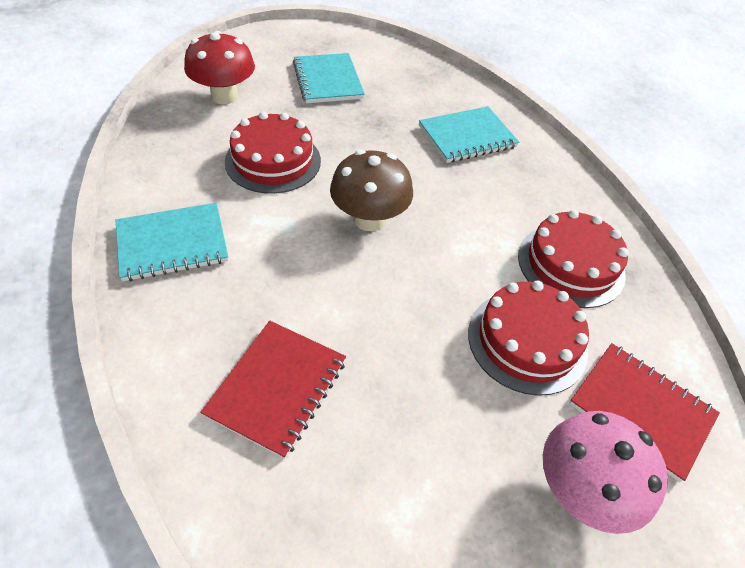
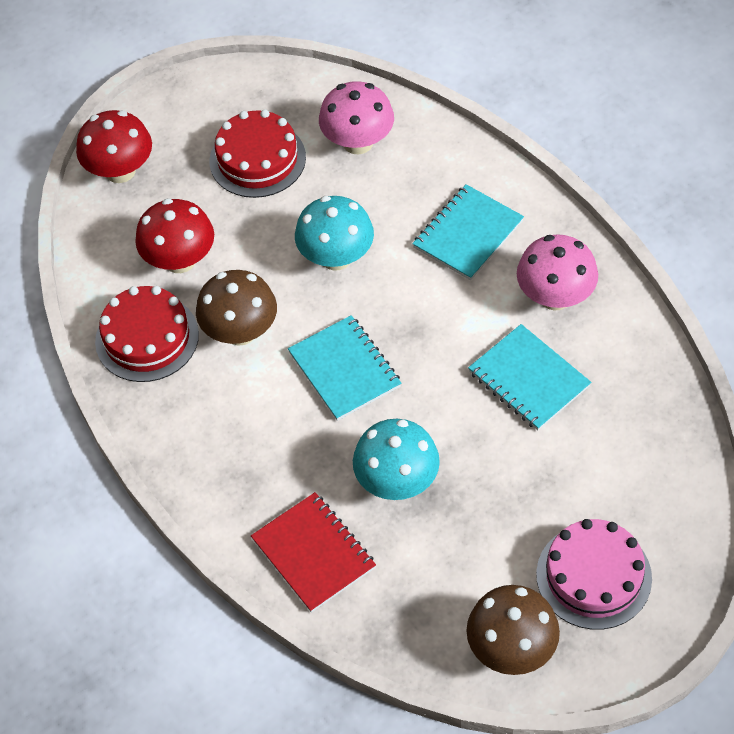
brown mushroom: 1 -> 2
pink cake: 0 -> 1
pink mushroom: 1 -> 2
red cake: 3 -> 2
red mushroom: 1 -> 2
red notebook: 2 -> 1
turquoise mushroom: 0 -> 2

